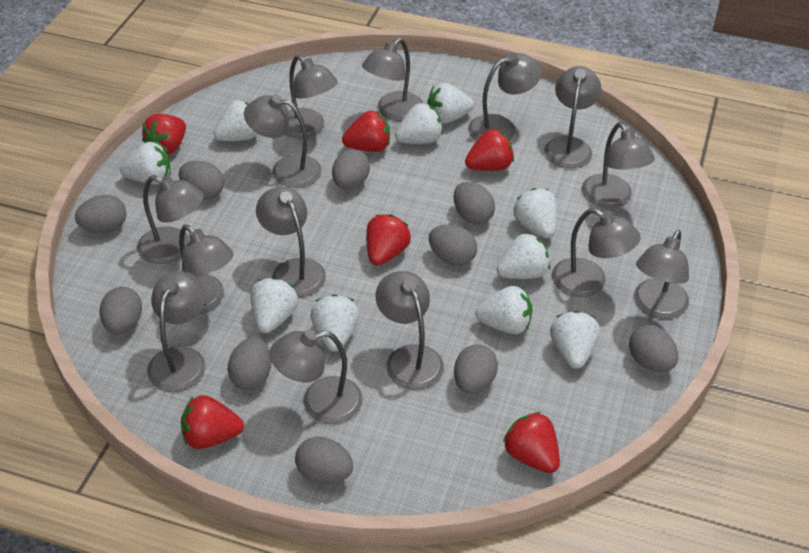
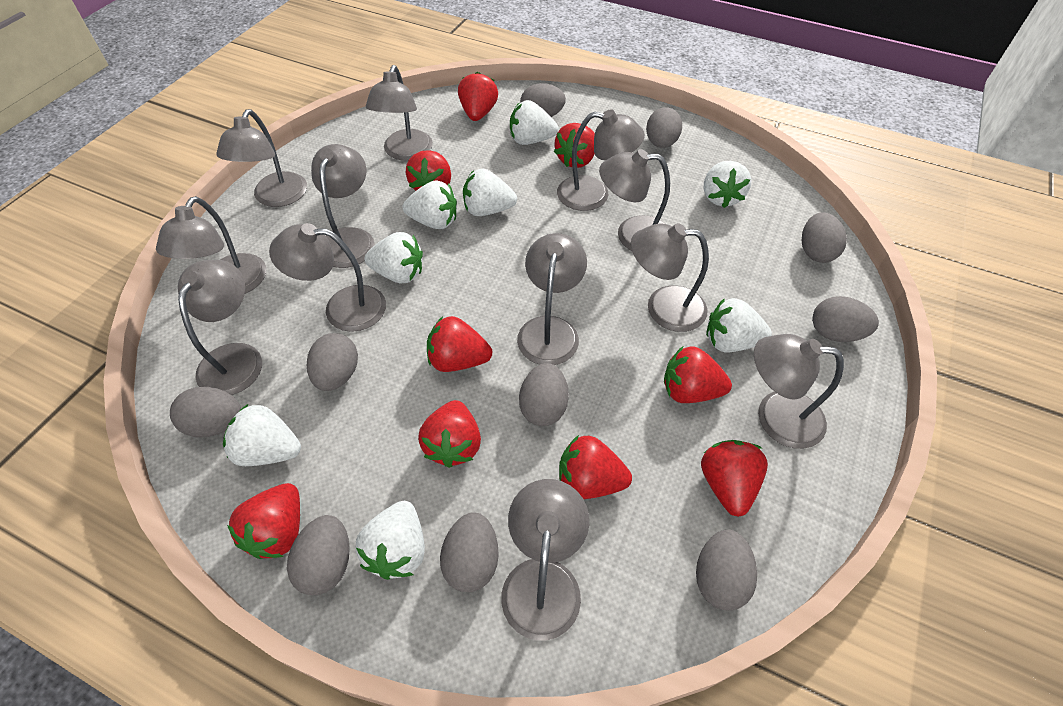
grey lamp: 14 -> 12
red strawberry: 6 -> 9
white strawberry: 10 -> 8

